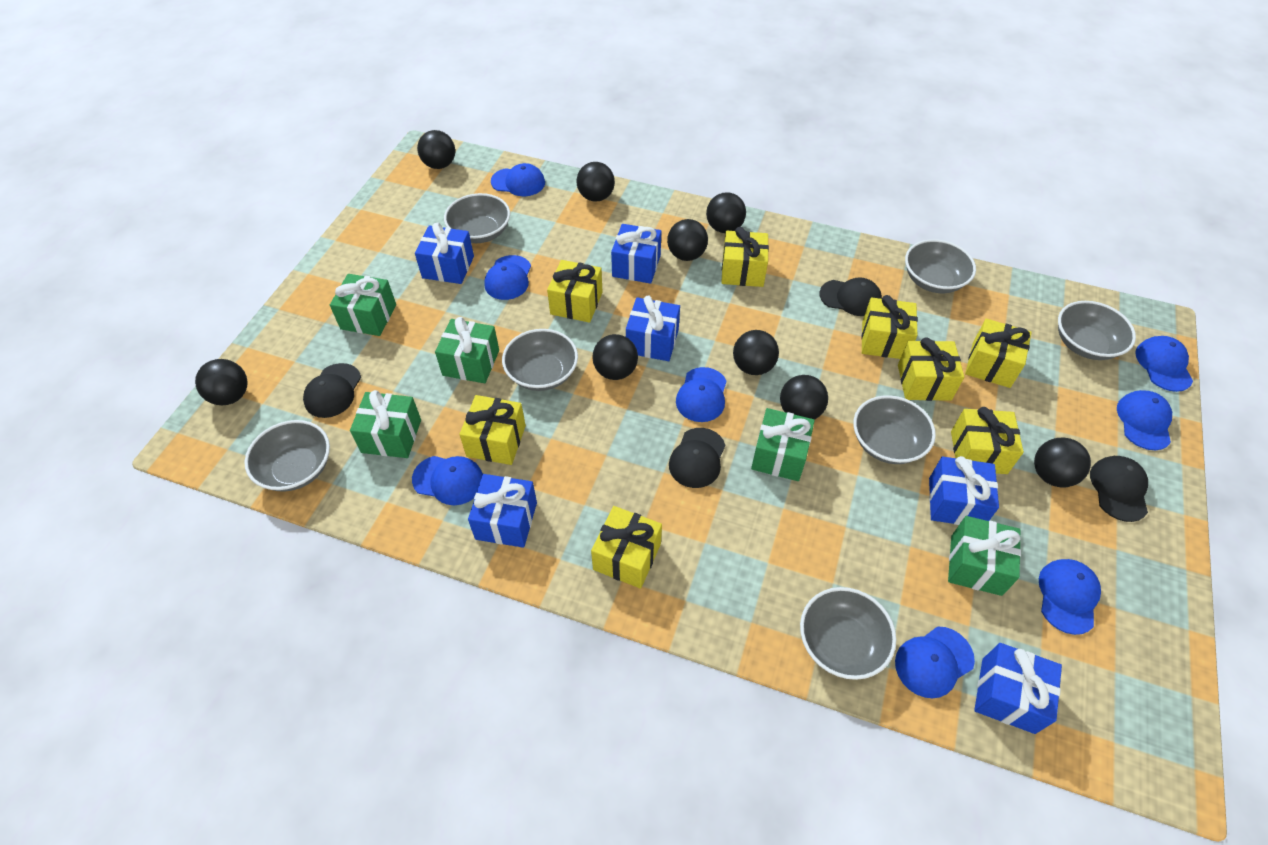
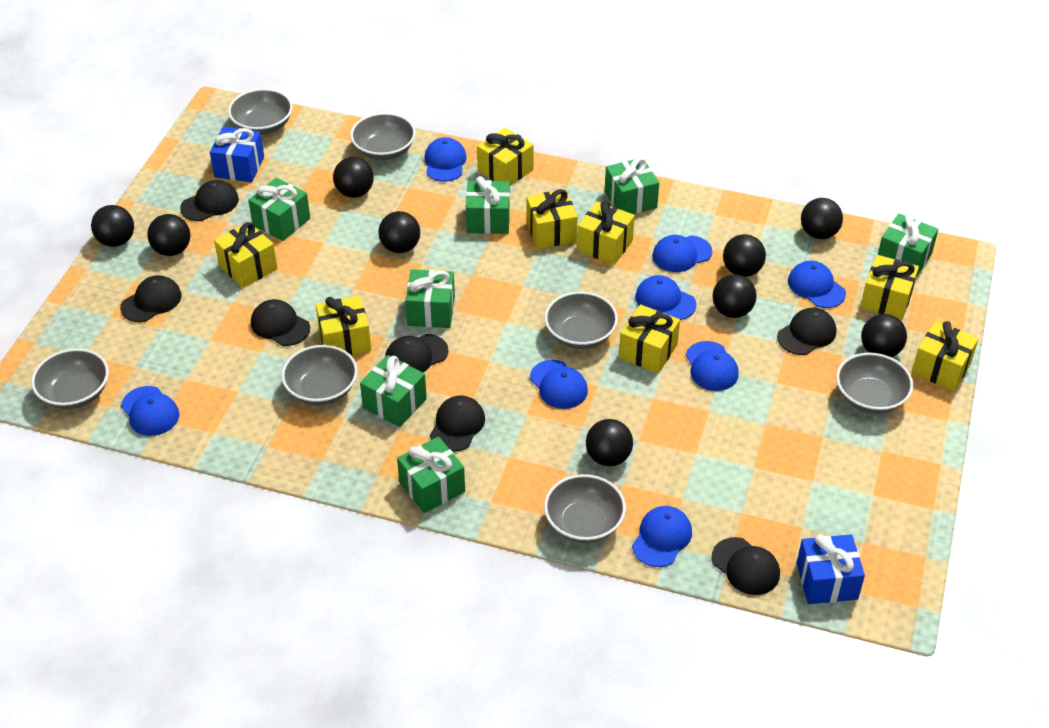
black cap: 4 -> 7
blue gift: 6 -> 2
green gift: 5 -> 7

